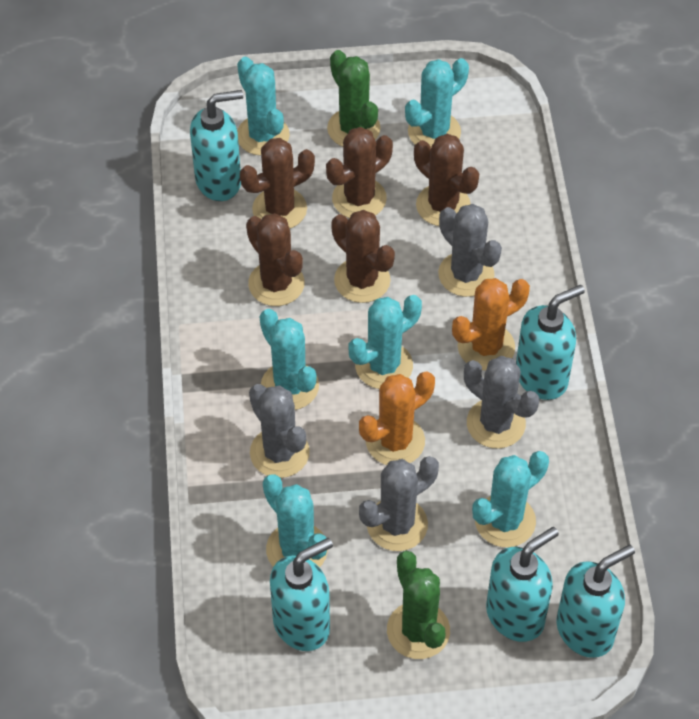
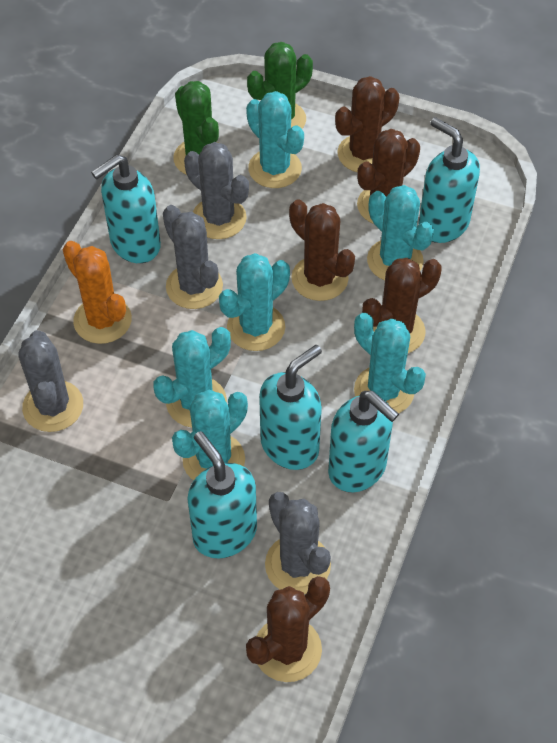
orange cactus: 2 -> 1

